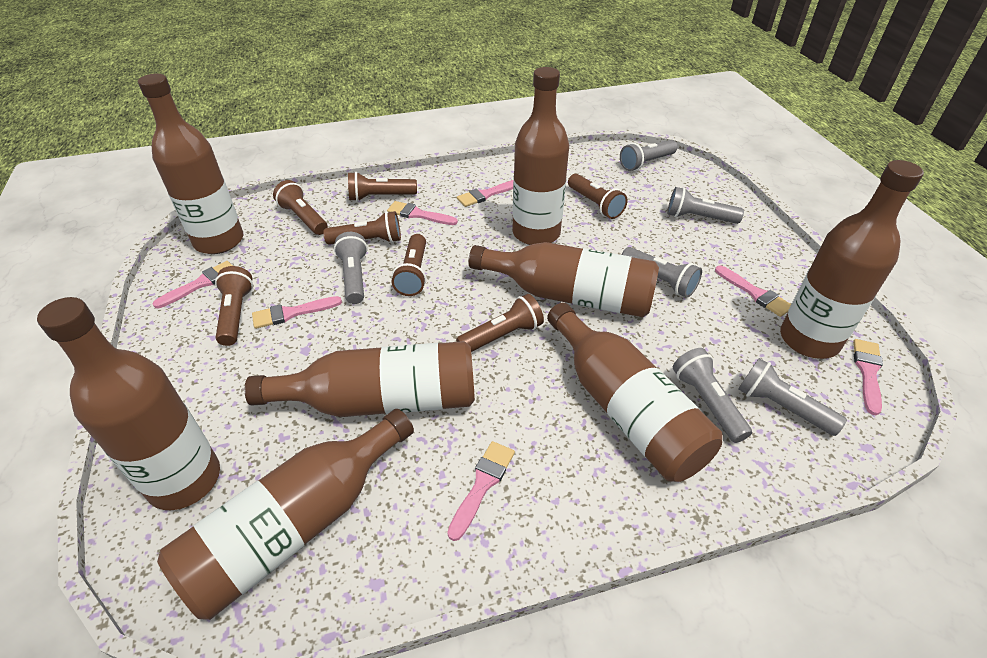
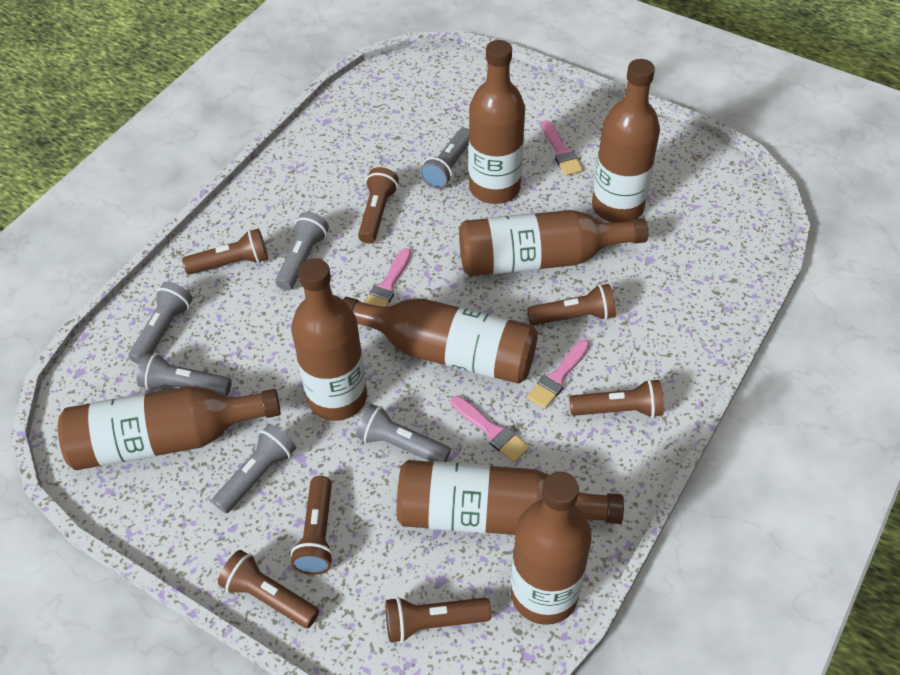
pink brush: 7 -> 4

